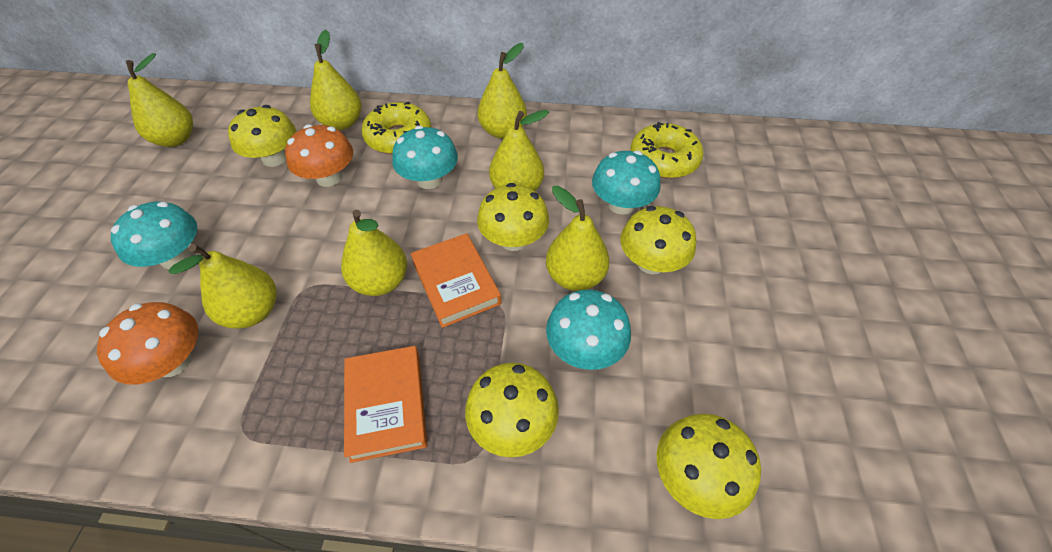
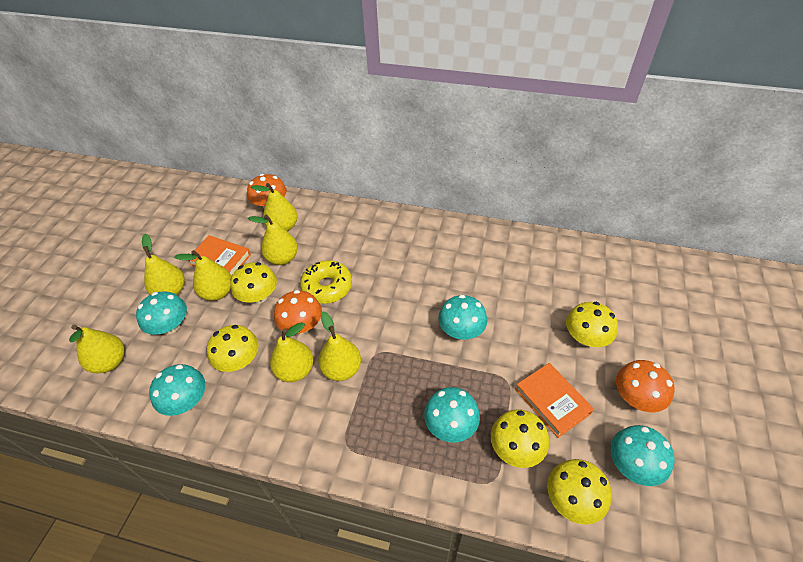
orange mushroom: 2 -> 3
turquoise mushroom: 4 -> 5
yellow donut: 2 -> 1

